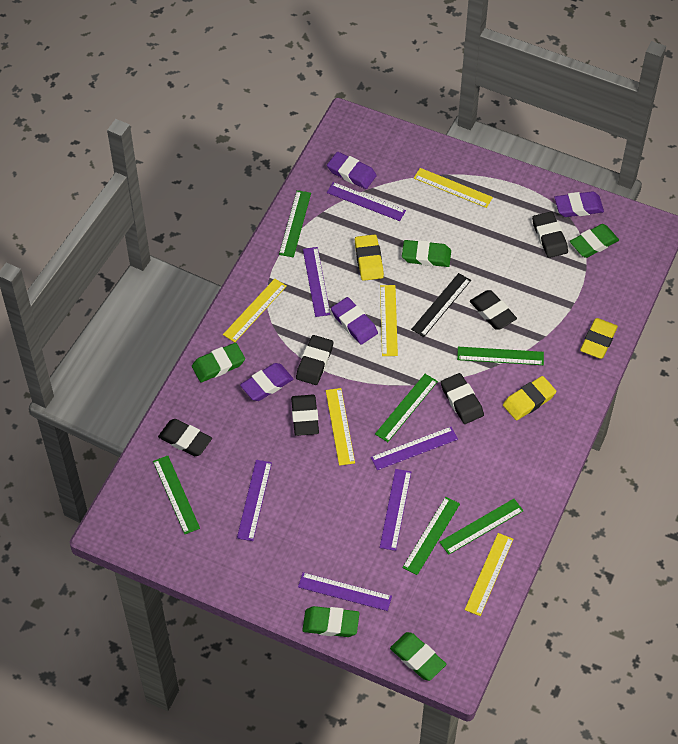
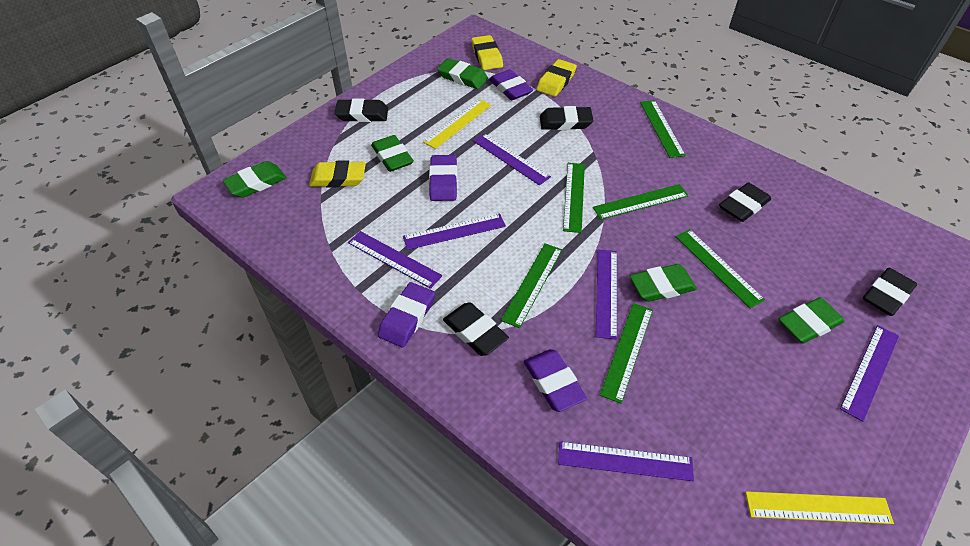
black eraser: 6 -> 5
black ruler: 1 -> 0
yellow ruler: 5 -> 2

